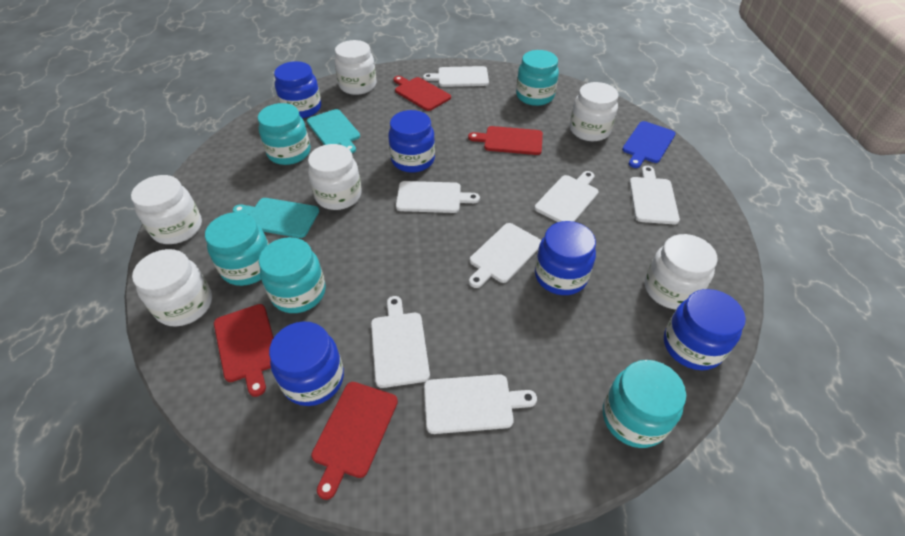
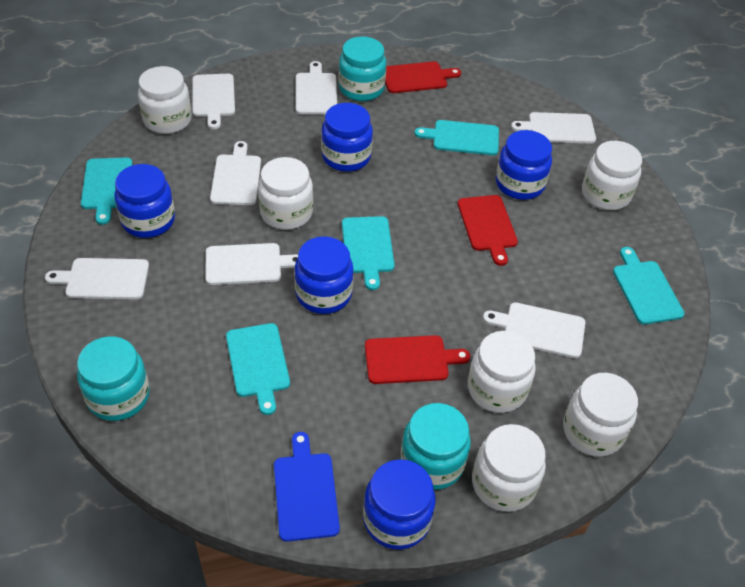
red cutting board: 4 -> 3
turquoise cutting board: 2 -> 5
turquoise jar: 5 -> 3

